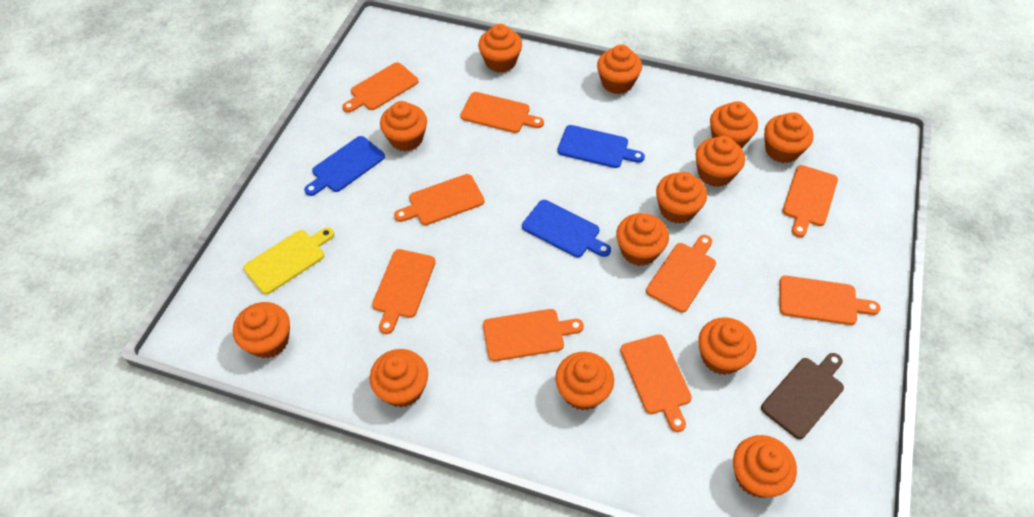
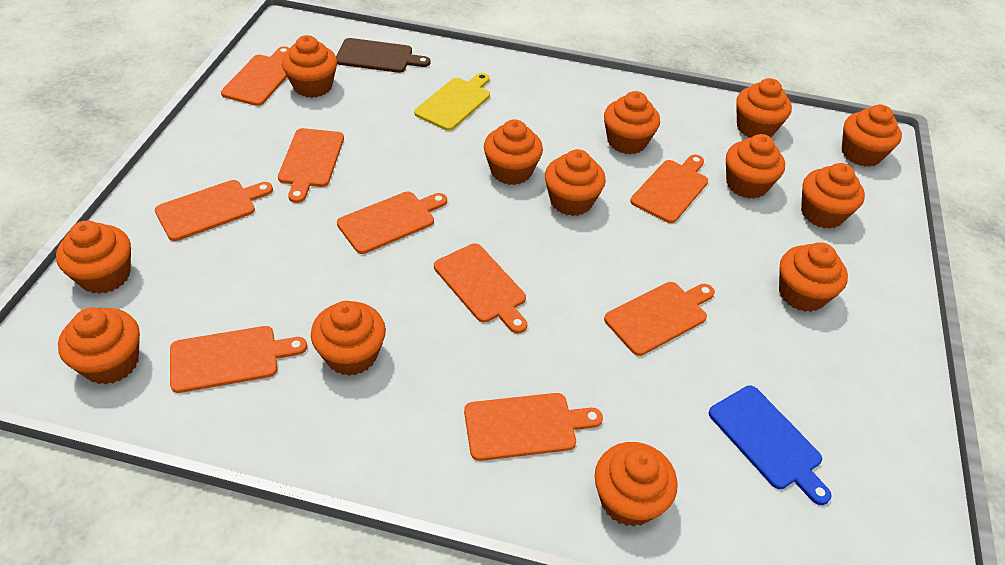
blue cutting board: 3 -> 1

